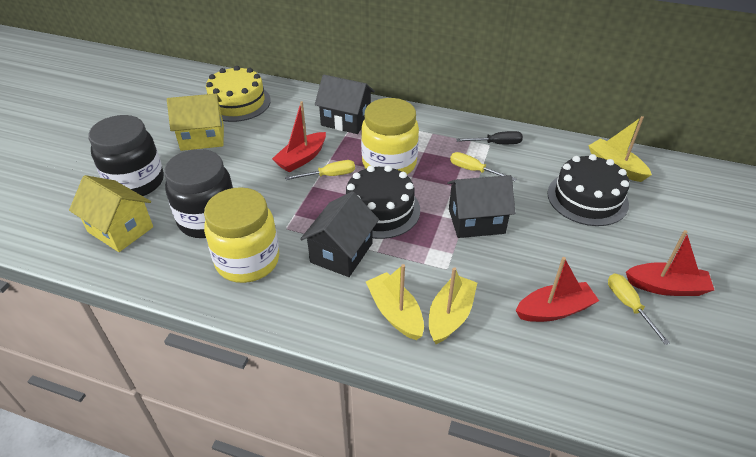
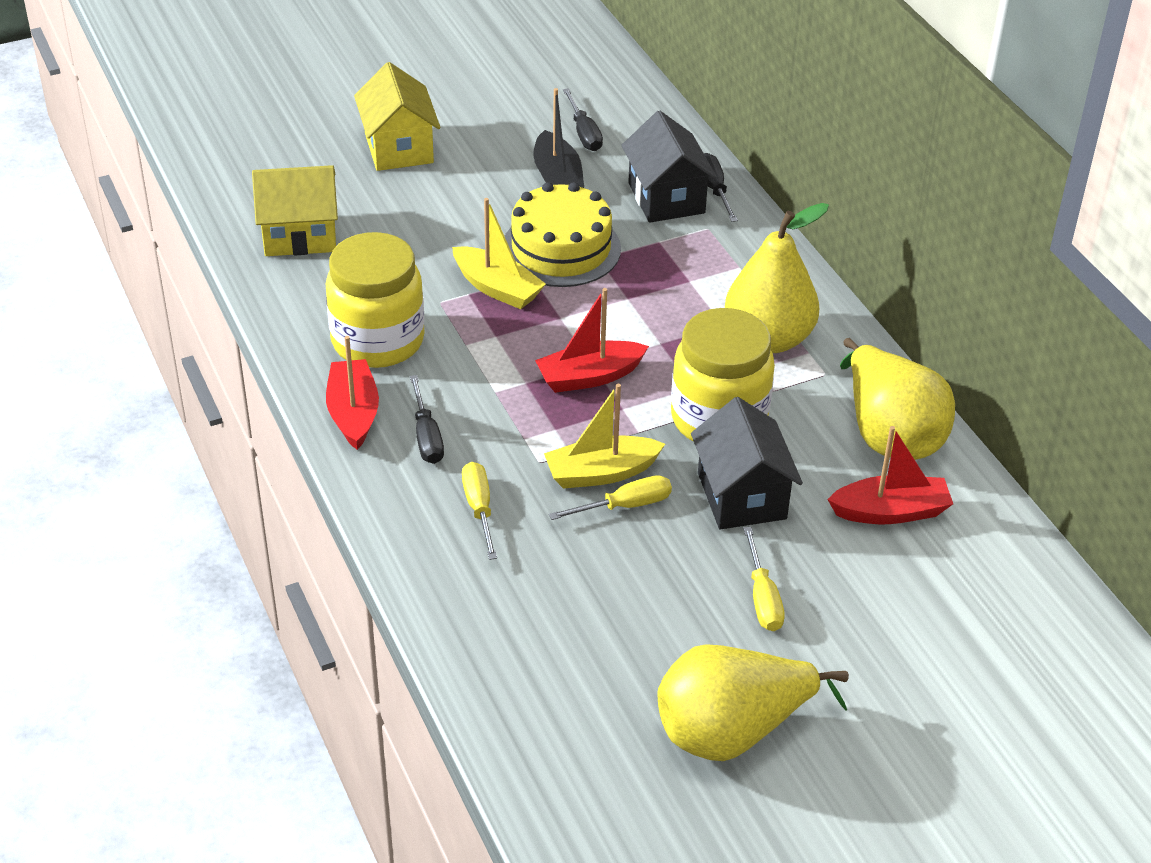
black boat: 0 -> 1
black cake: 2 -> 0
black house: 3 -> 2
black jar: 2 -> 0
black screwdriver: 1 -> 3
yellow boat: 3 -> 2
yellow pear: 0 -> 3

